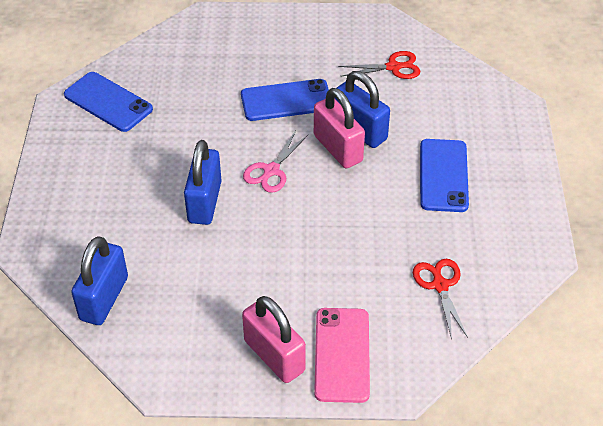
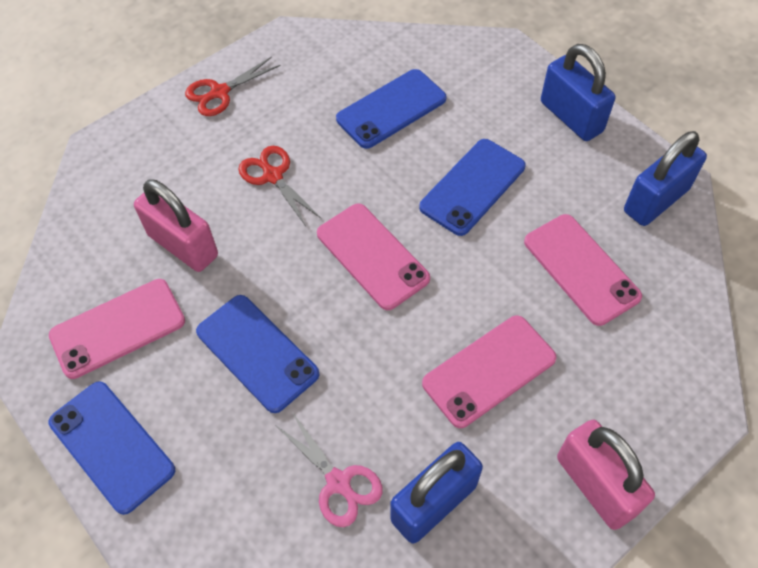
blue phone: 3 -> 4
pink phone: 1 -> 4

